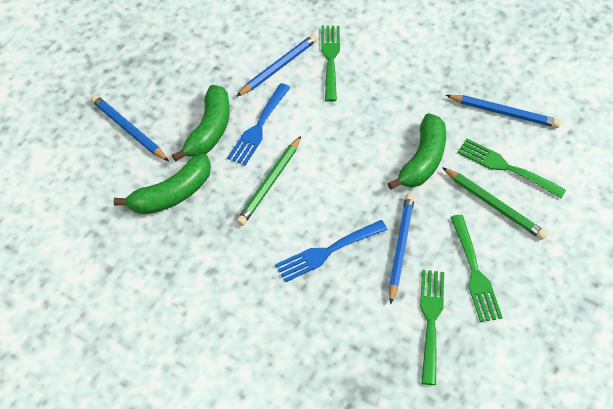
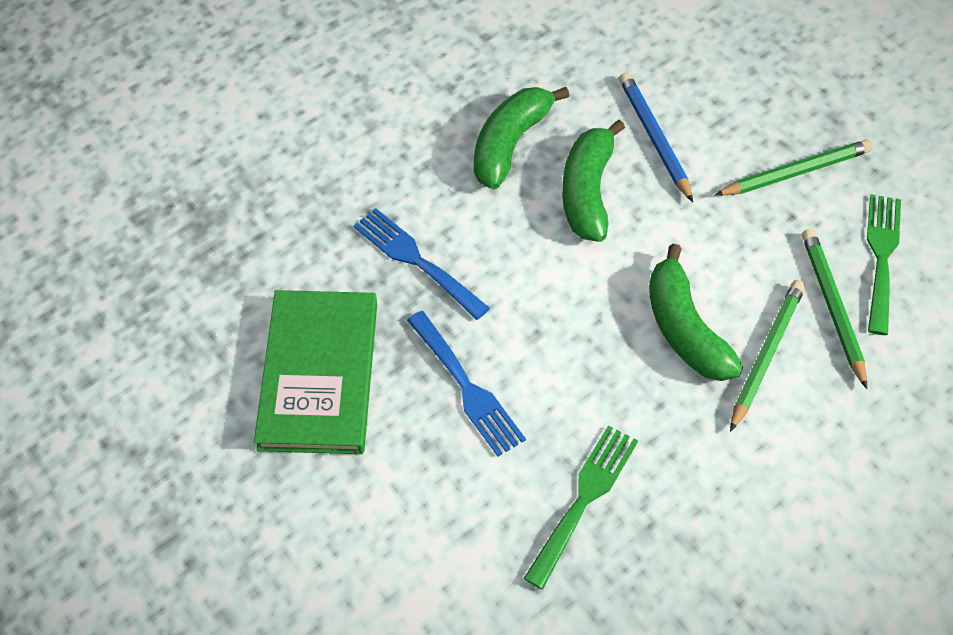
blue pencil: 4 -> 1
green book: 0 -> 1
green fork: 4 -> 2
green pencil: 2 -> 3

